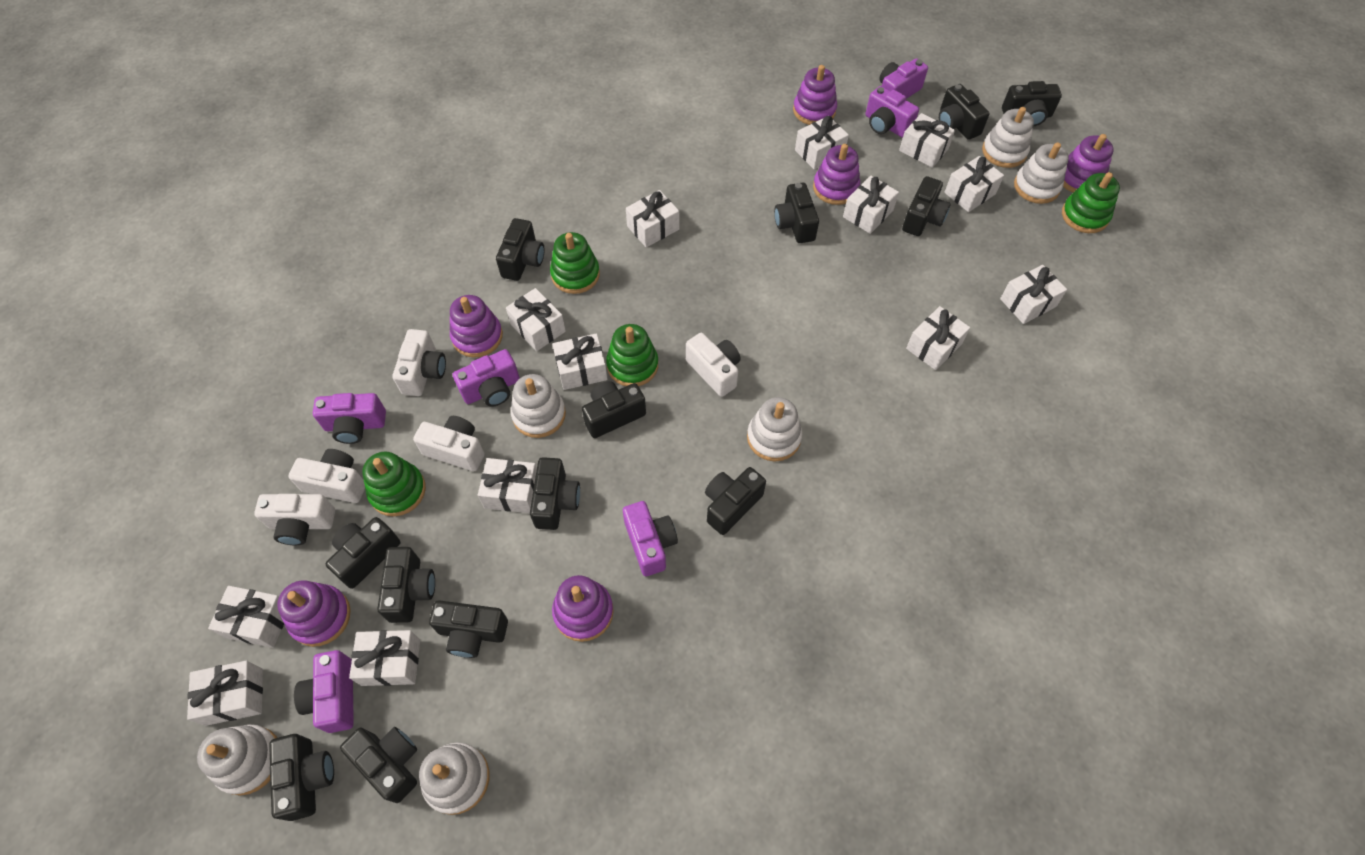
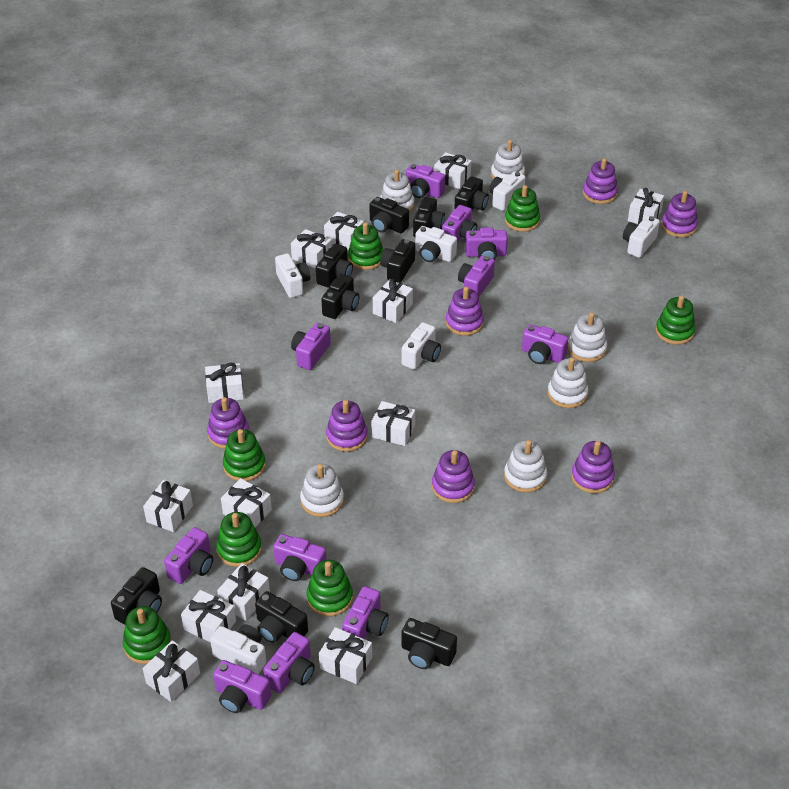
black camera: 13 -> 9
green stacking toy: 4 -> 7
purple camera: 6 -> 11
purple stacking toy: 6 -> 7
white camera: 5 -> 6

